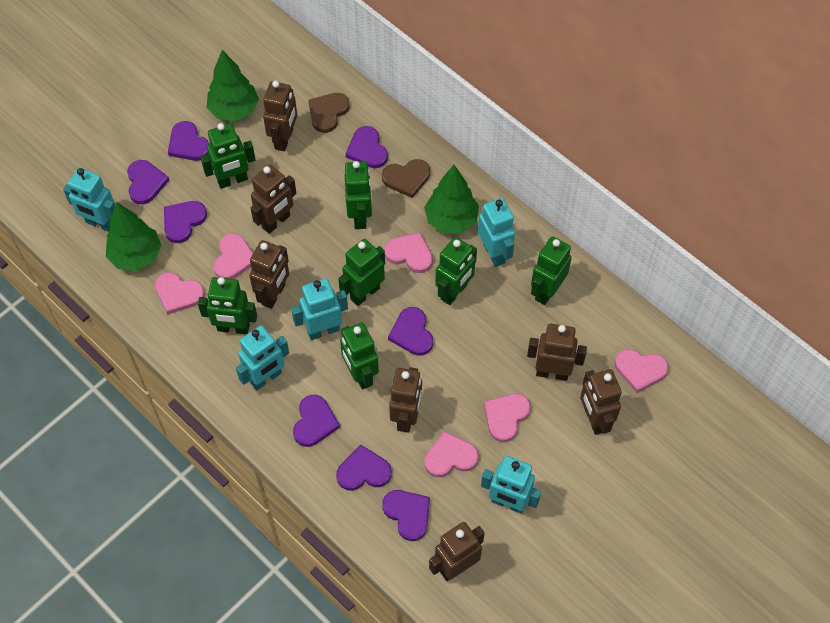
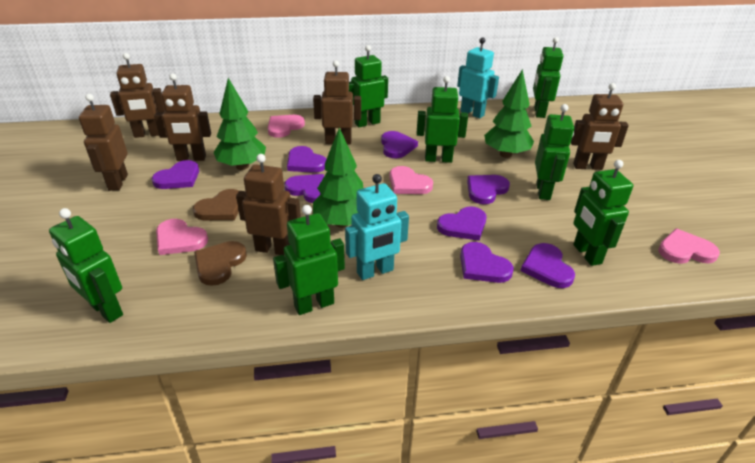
brown robot: 7 -> 6
pink heart: 6 -> 4
turquoise robot: 5 -> 2

